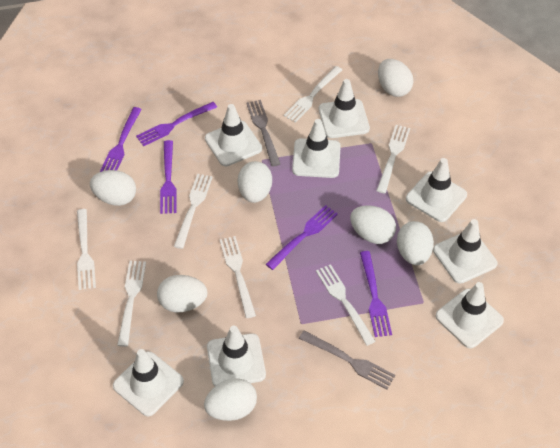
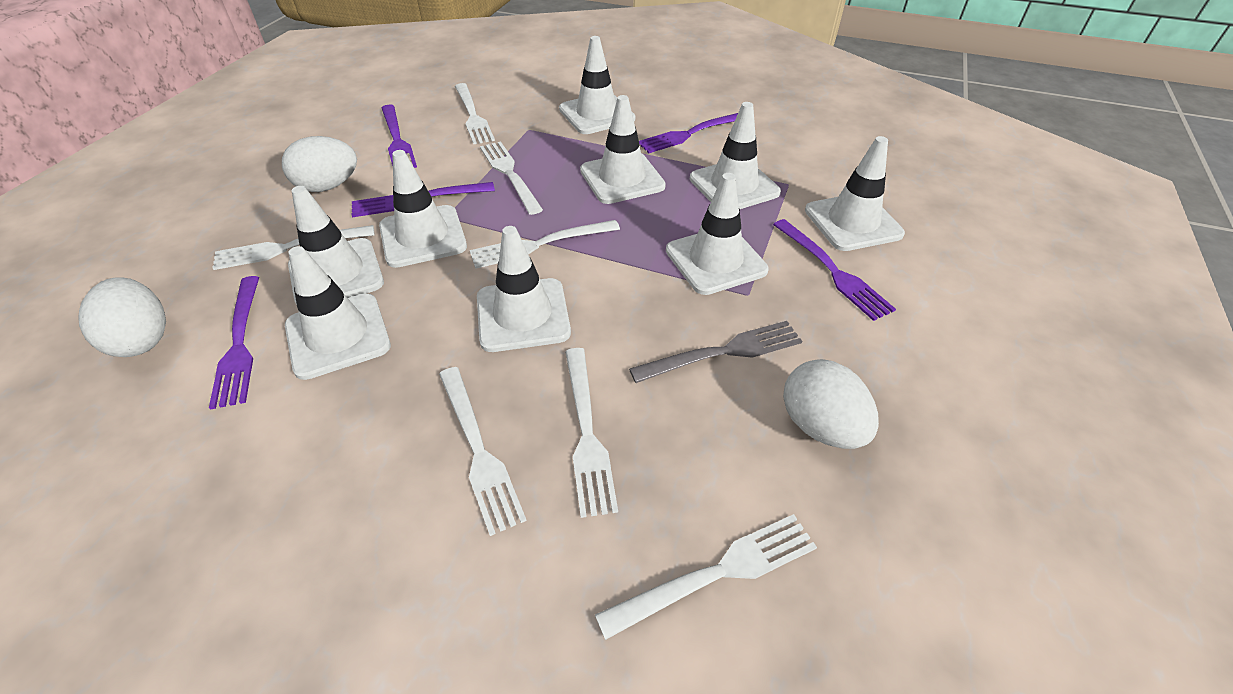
grey fork: 2 -> 1
white egg: 7 -> 3
white traffic cone: 8 -> 9

